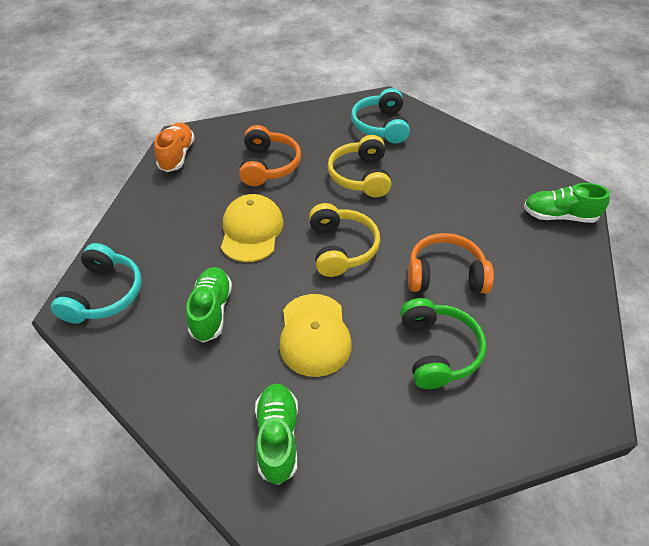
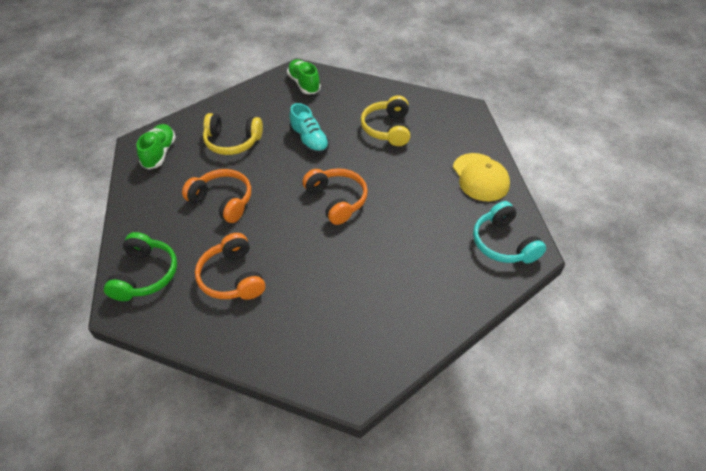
green shoe: 3 -> 2
orange headphones: 2 -> 3
orange shoe: 1 -> 0
turquoise headphones: 2 -> 1
turquoise shoe: 0 -> 1
yellow cap: 2 -> 1

